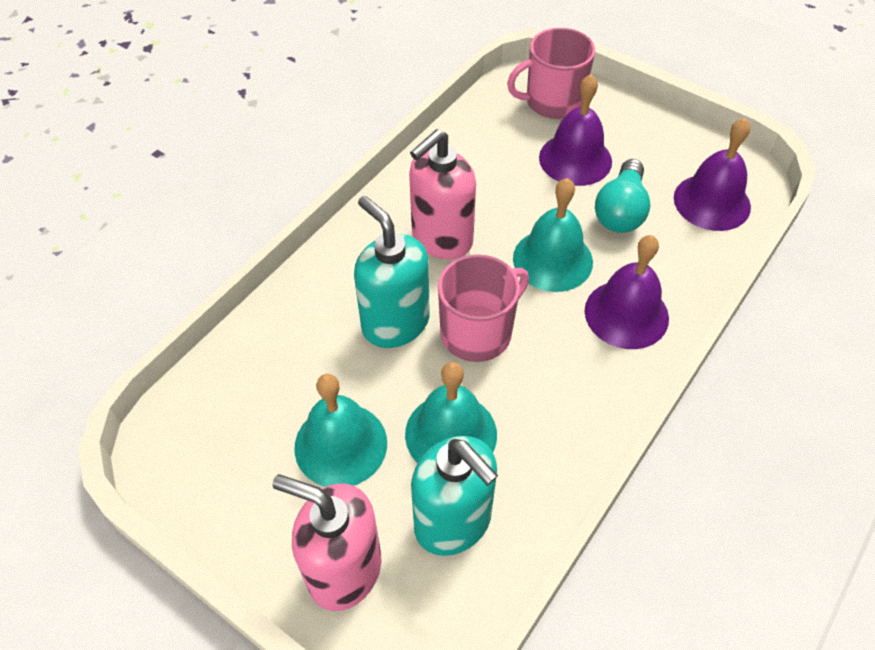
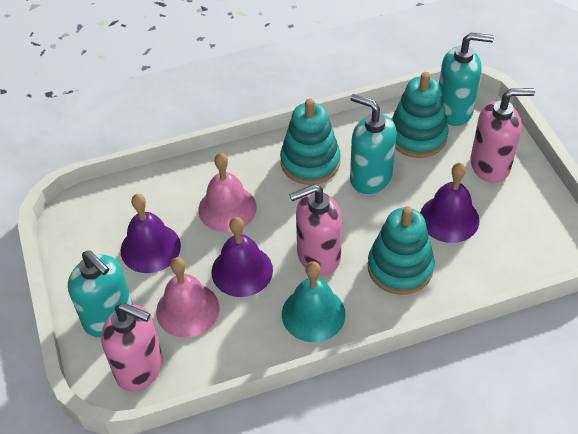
pink bell: 0 -> 2
pink mug: 2 -> 0
pink soap dispenser: 2 -> 3
turquoise bell: 3 -> 1
turquoise light bulb: 1 -> 0
turquoise soap dispenser: 2 -> 3
turquoise stacking toy: 0 -> 3

